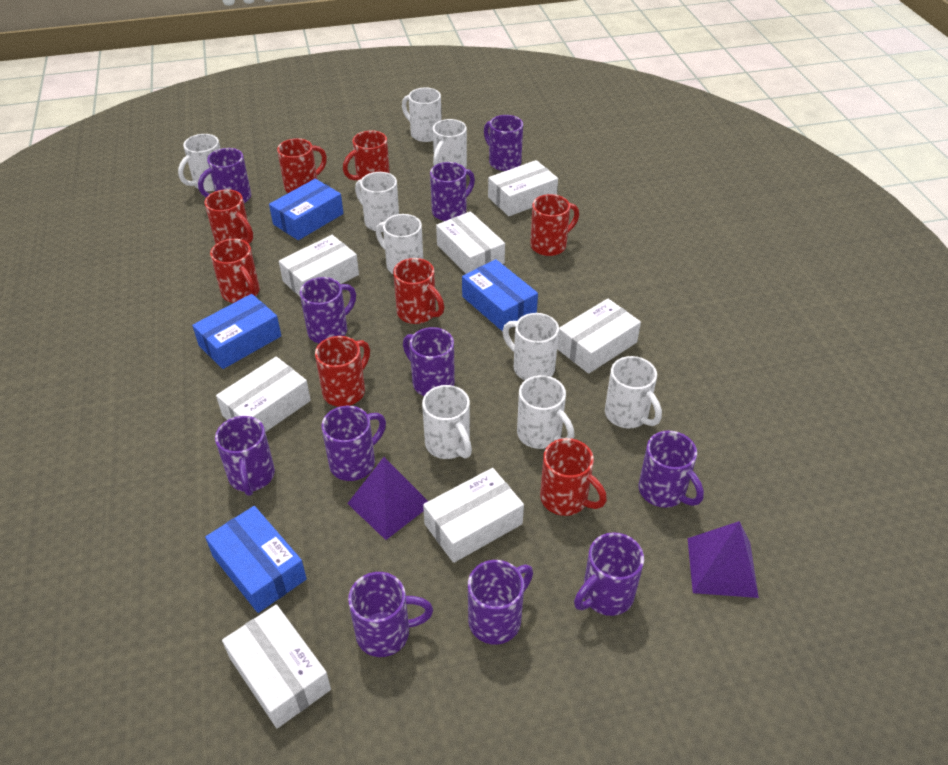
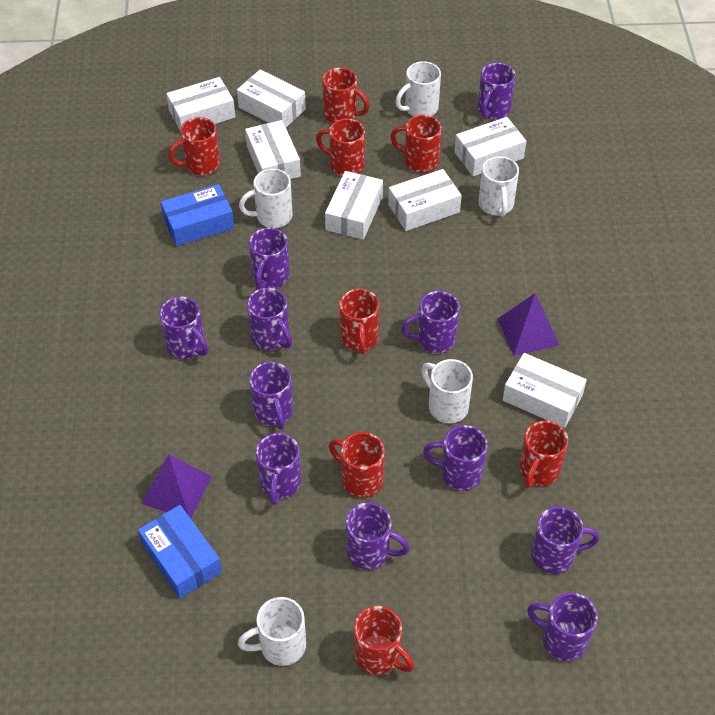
blue box: 4 -> 2
white mug: 9 -> 5

